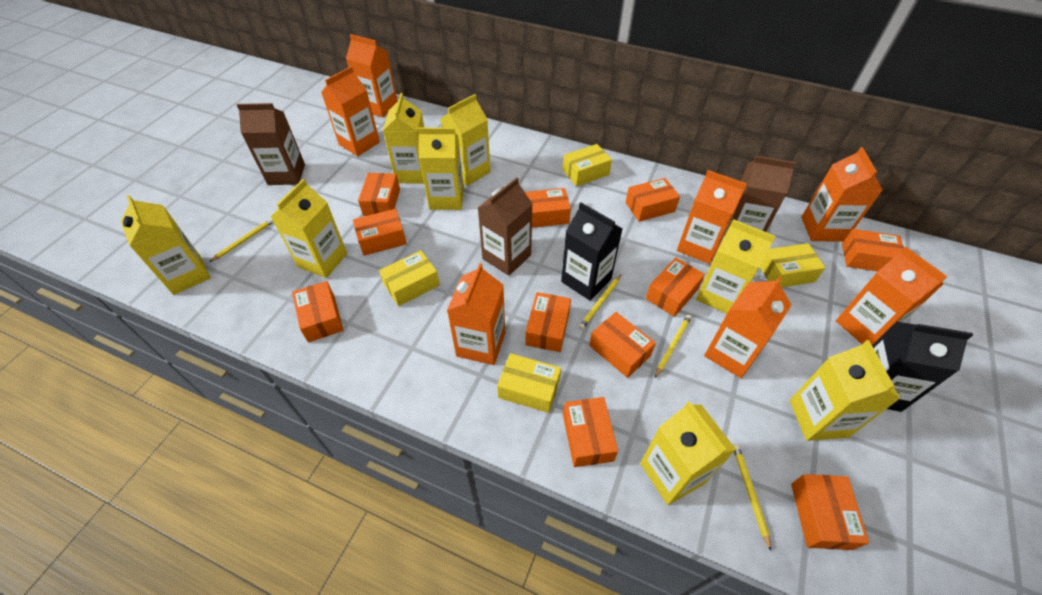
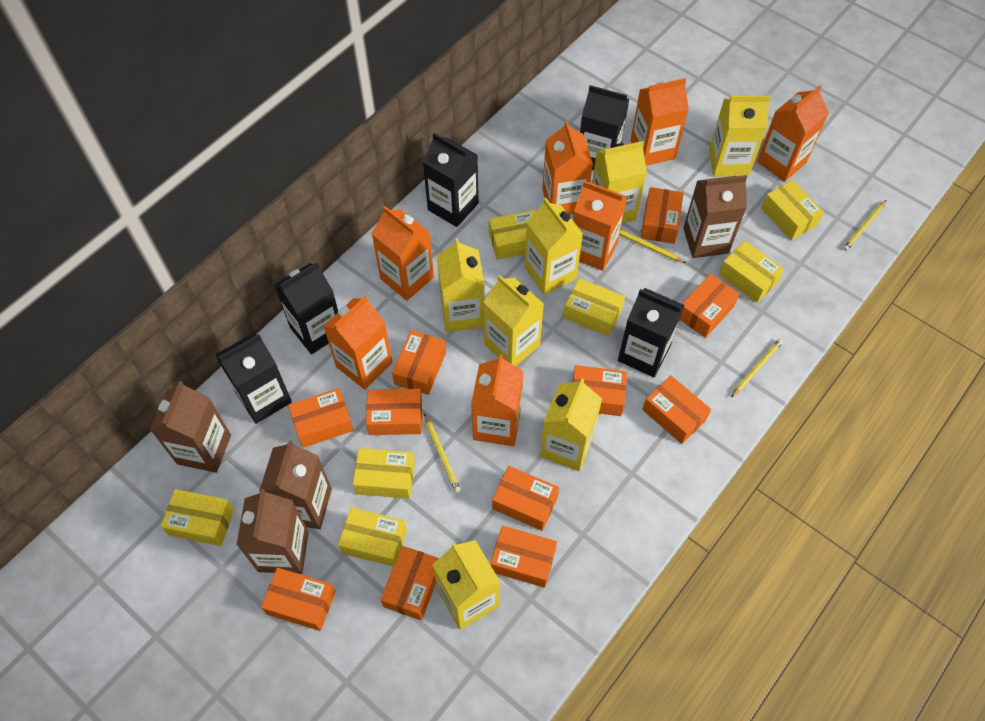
black carton: 2 -> 5
brown carton: 3 -> 4
yellow box: 4 -> 7
yellow carton: 8 -> 7

